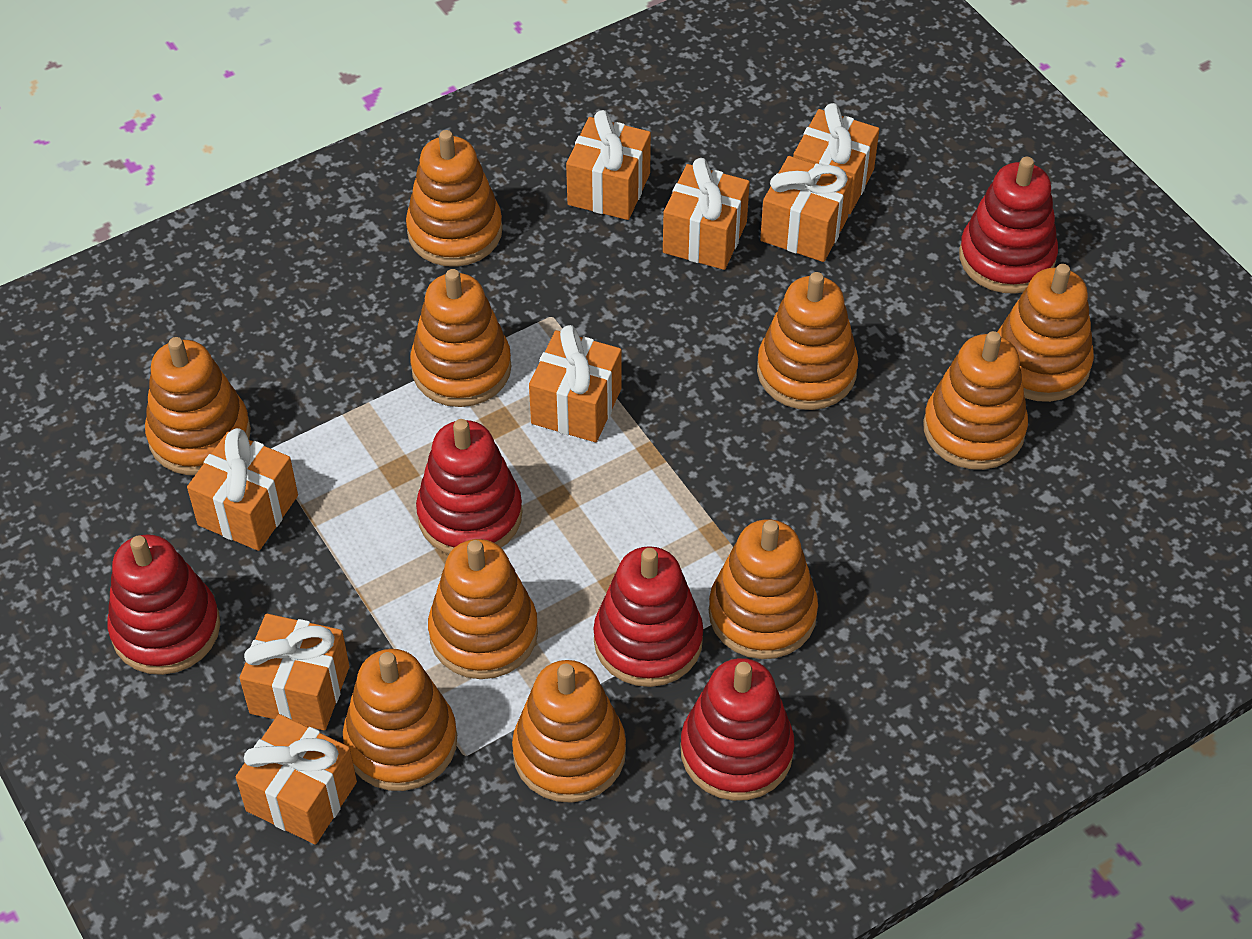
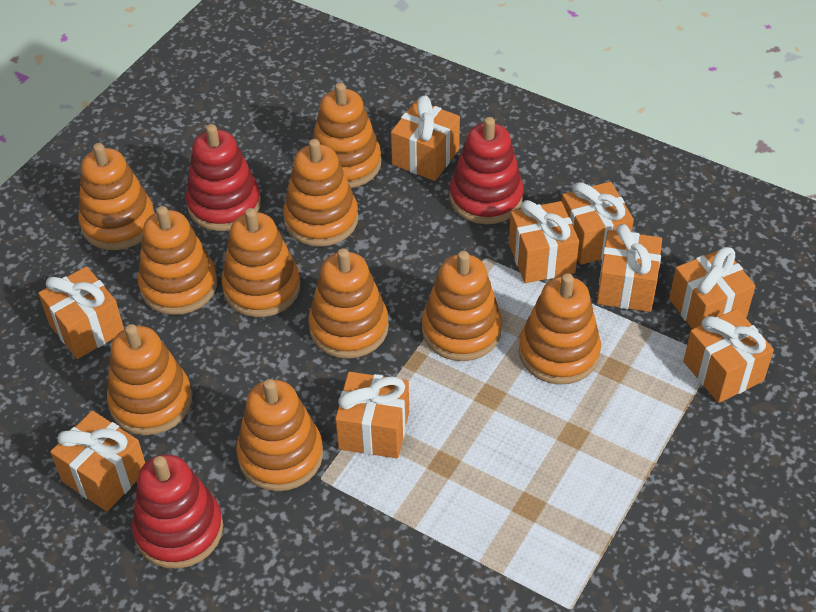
orange gift: 8 -> 9
red stacking toy: 5 -> 3

